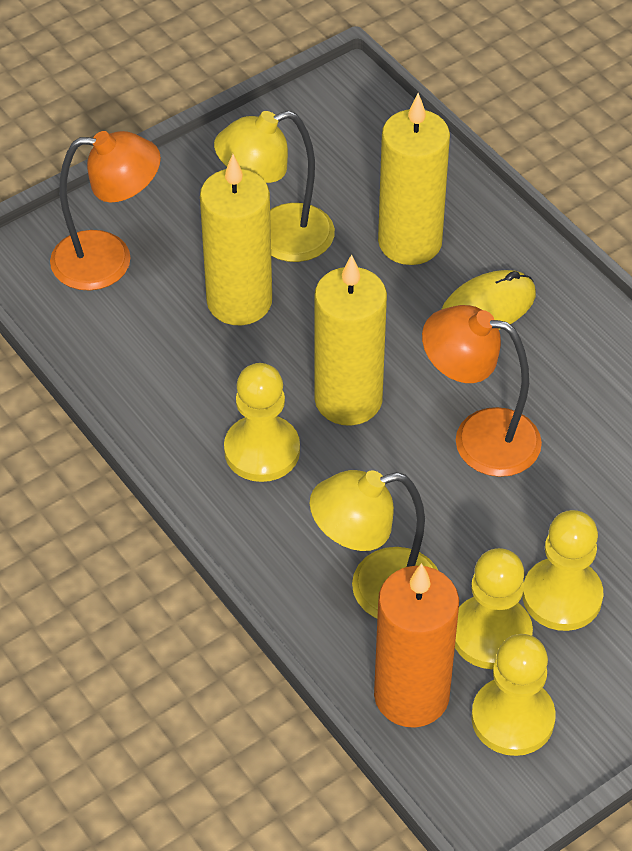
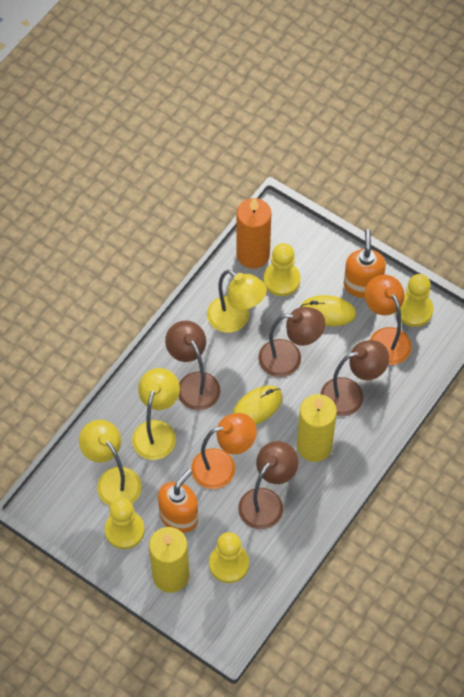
brown lamp: 0 -> 4
orange soap dispenser: 0 -> 2
yellow candle: 3 -> 2
yellow lamp: 2 -> 3
yellow mouse: 1 -> 2

